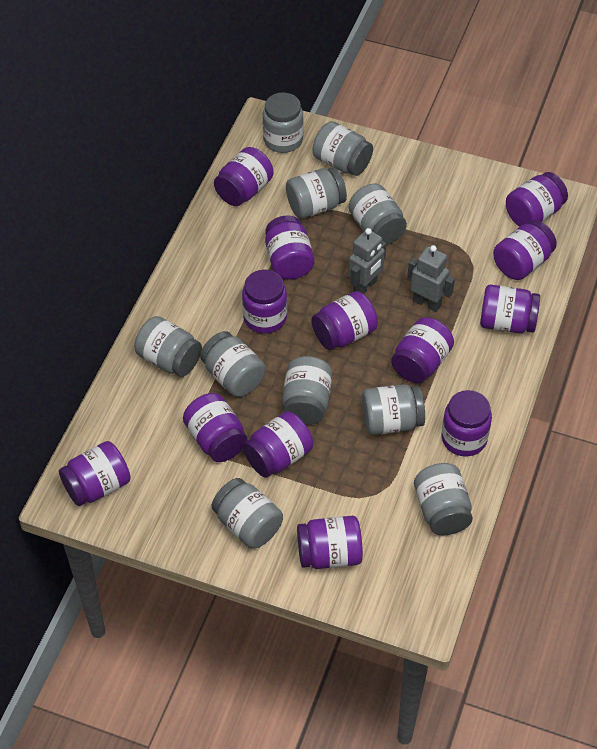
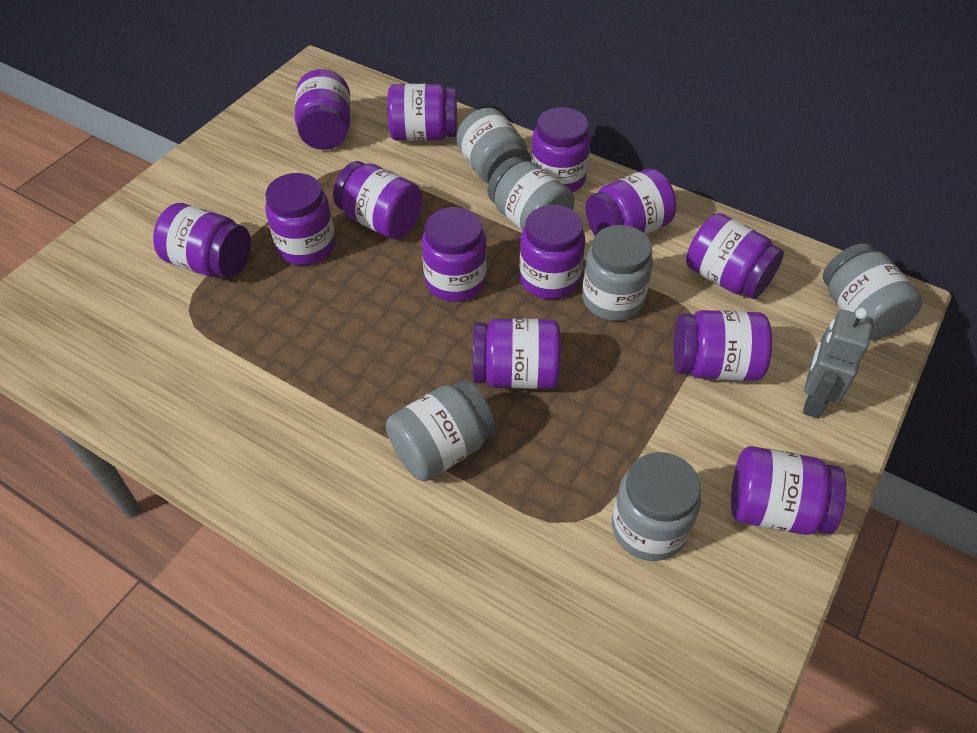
grey jar: 10 -> 6
grey robot: 2 -> 1

